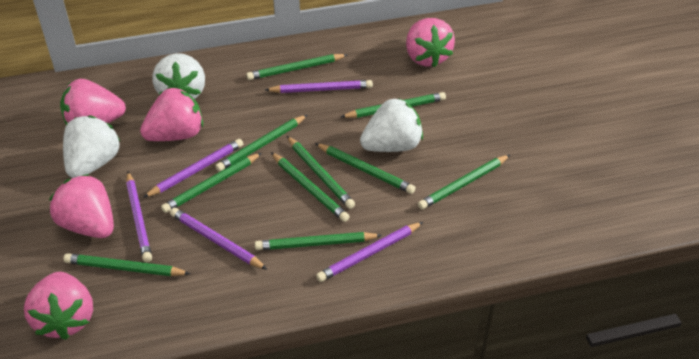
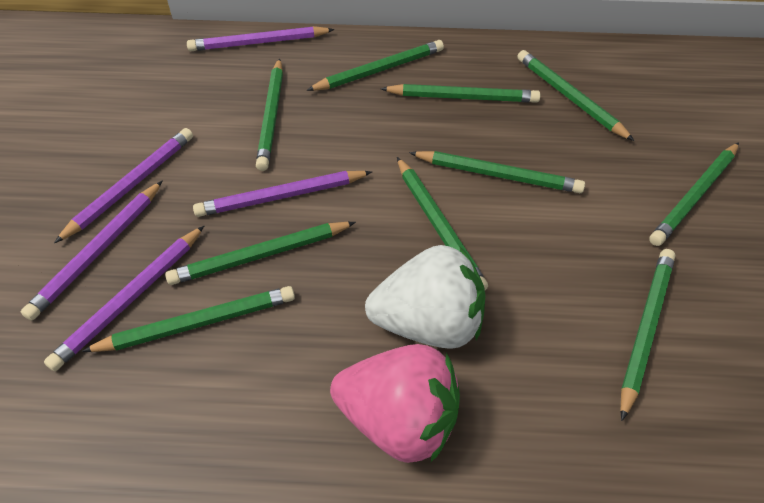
pink strawberry: 5 -> 1
white strawberry: 3 -> 1

